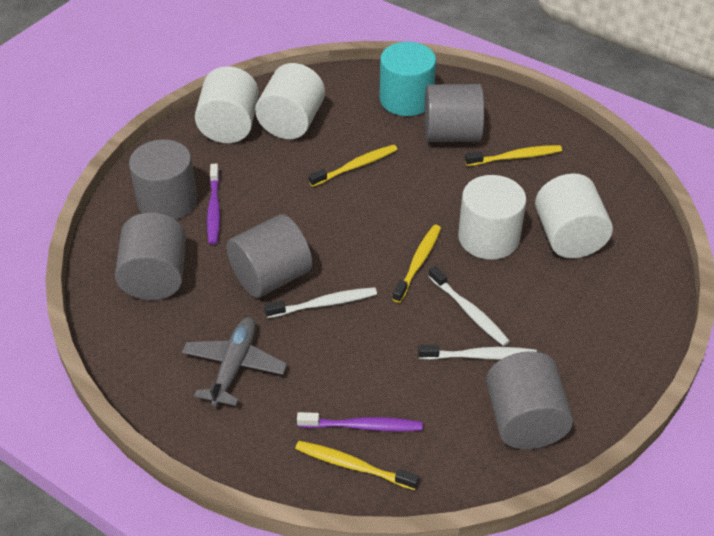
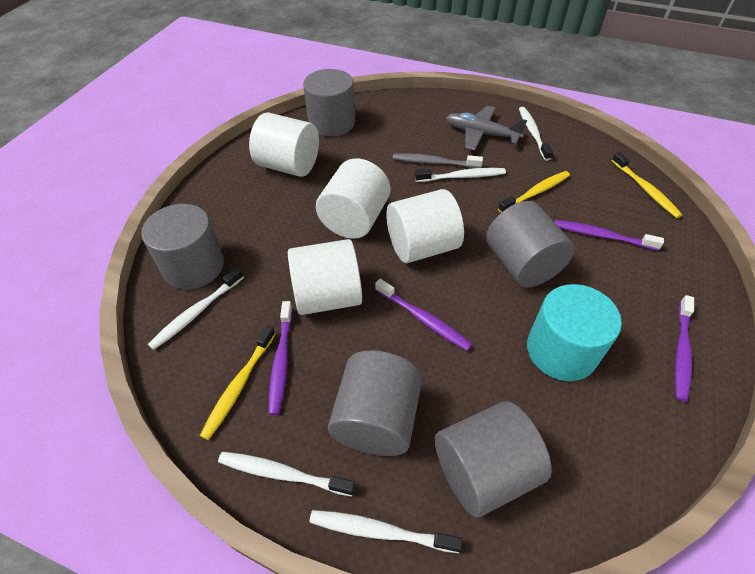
grey toothbrush: 0 -> 1
purple toothbrush: 2 -> 4
white toothbrush: 3 -> 5
yellow toothbrush: 4 -> 3

